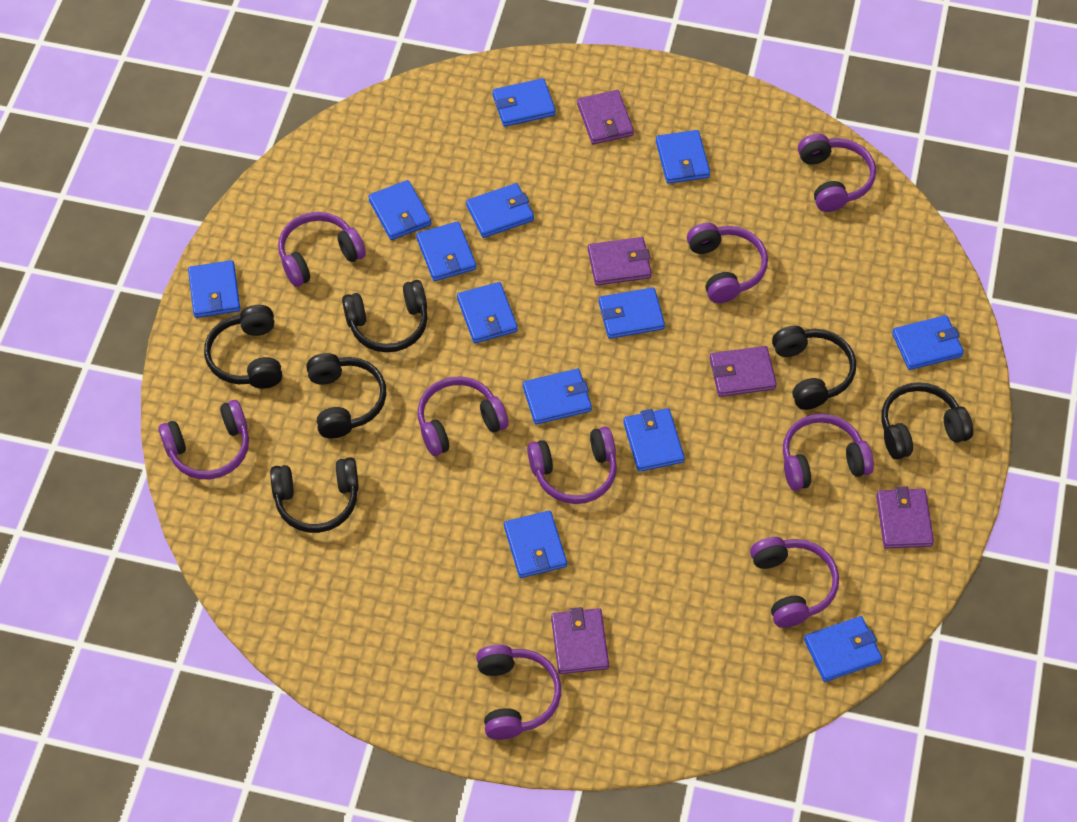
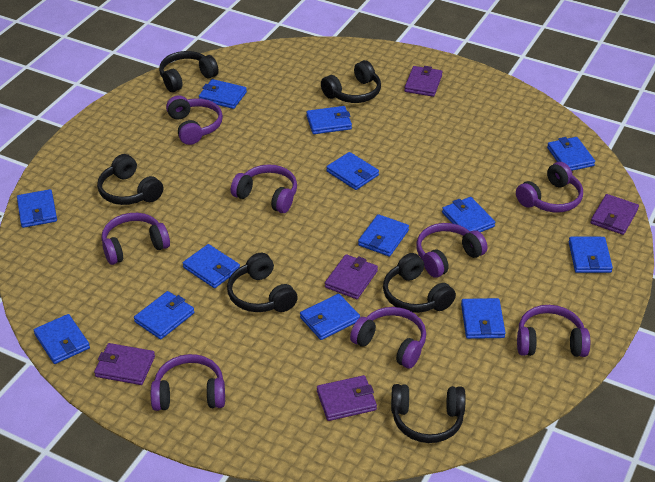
purple headphones: 9 -> 8

